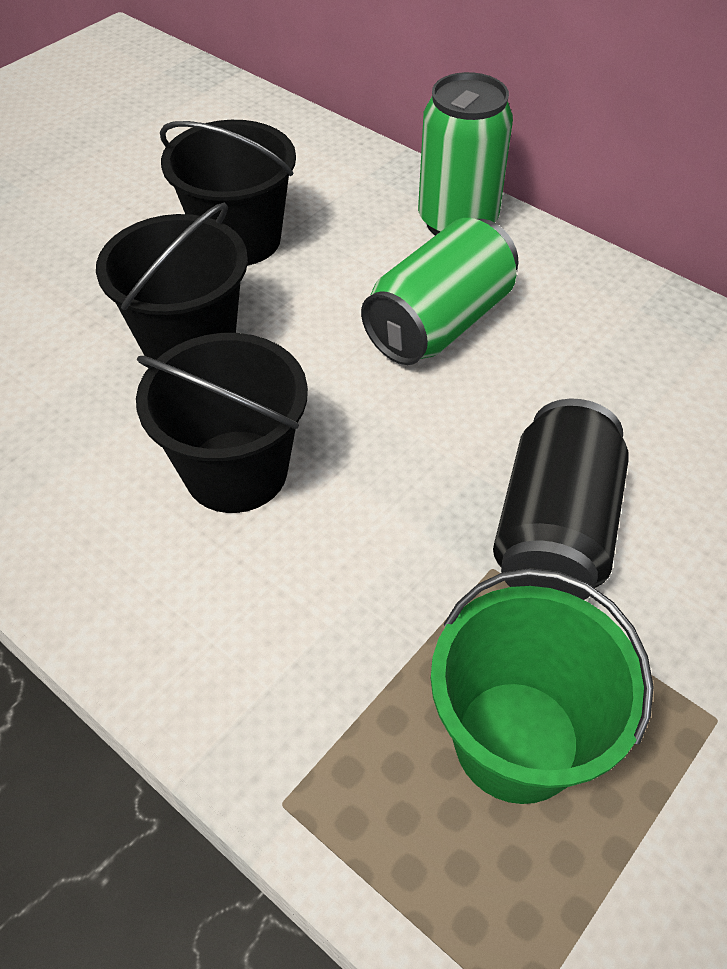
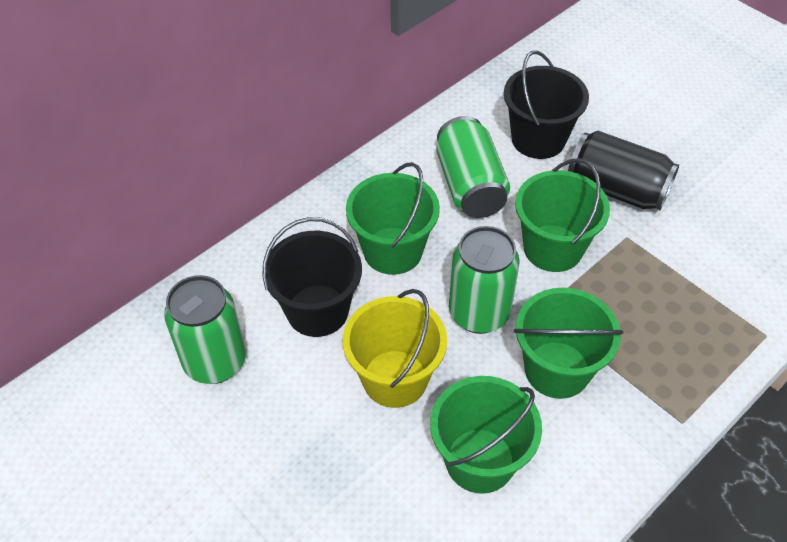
black bucket: 3 -> 2
green bucket: 1 -> 4
green can: 2 -> 3
yellow bucket: 0 -> 1

